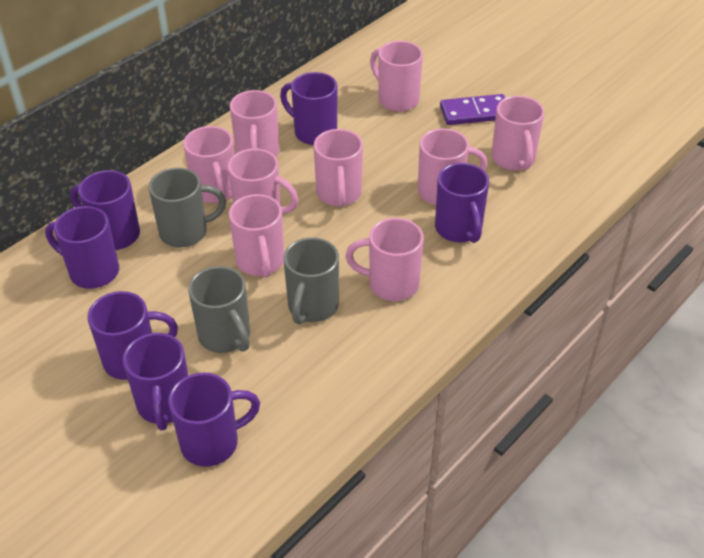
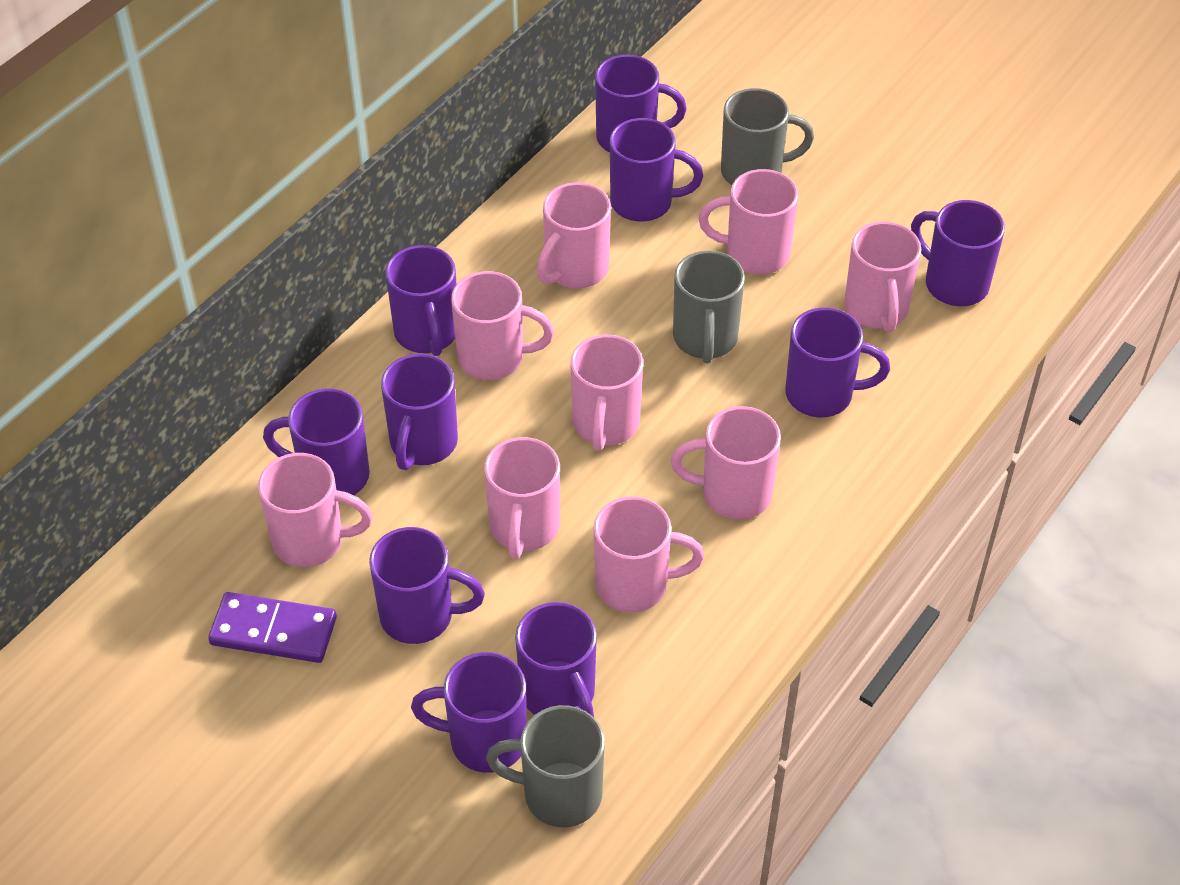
purple mug: 7 -> 10

